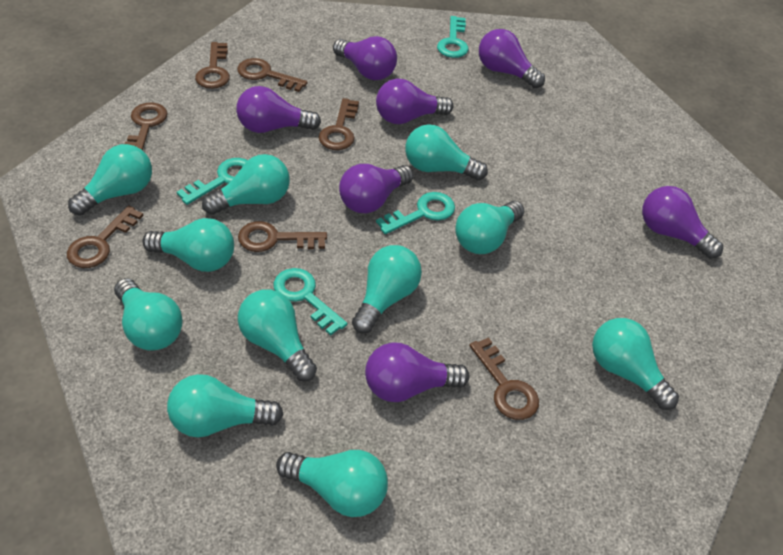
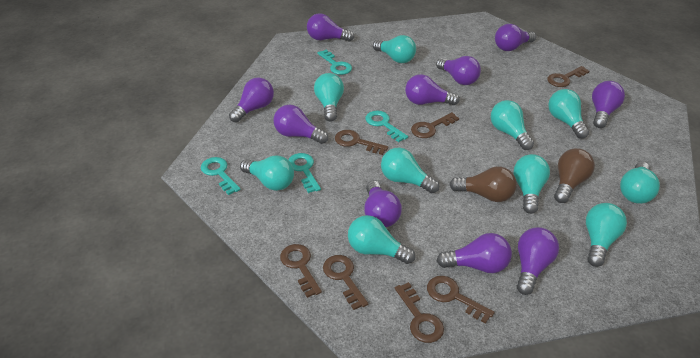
brown light bulb: 0 -> 2
purple light bulb: 7 -> 10
turquoise light bulb: 11 -> 10

